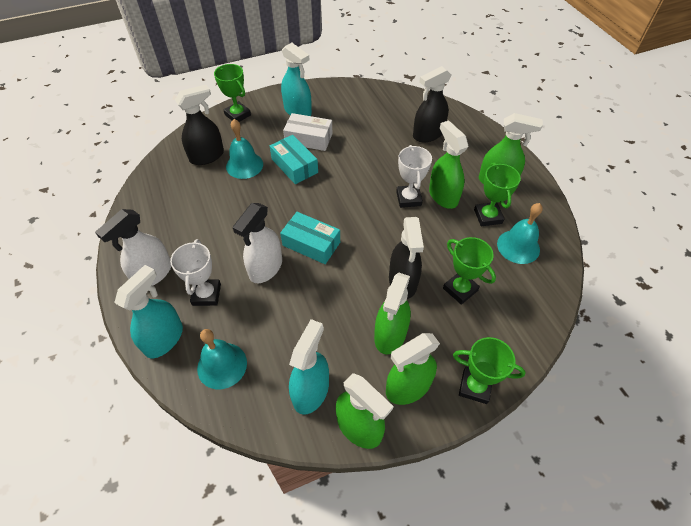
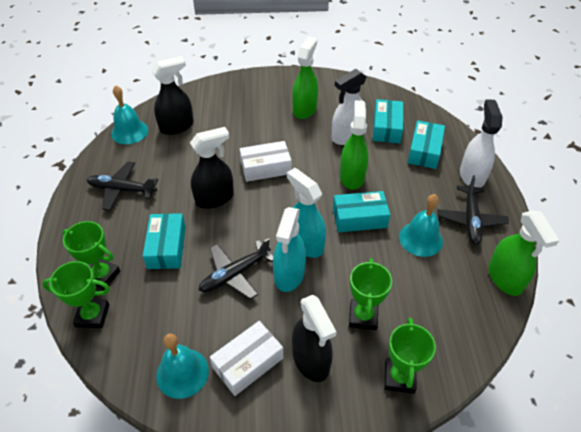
black plane: 0 -> 3
green spray bottle: 5 -> 3
turquoise box: 2 -> 4
turquoise spray bottle: 3 -> 2
white box: 1 -> 2
white trophy: 2 -> 0

